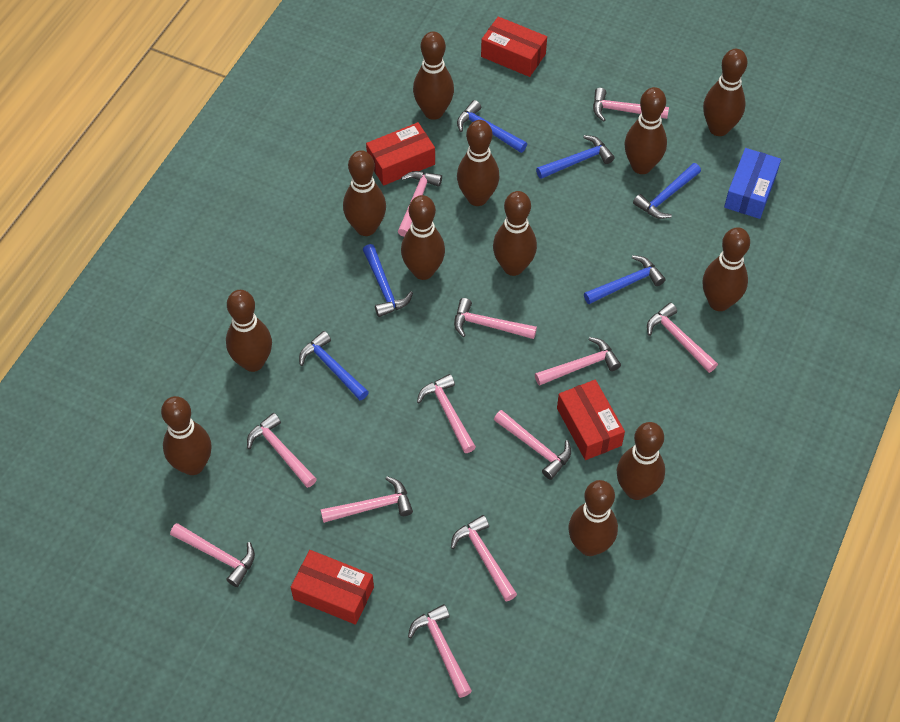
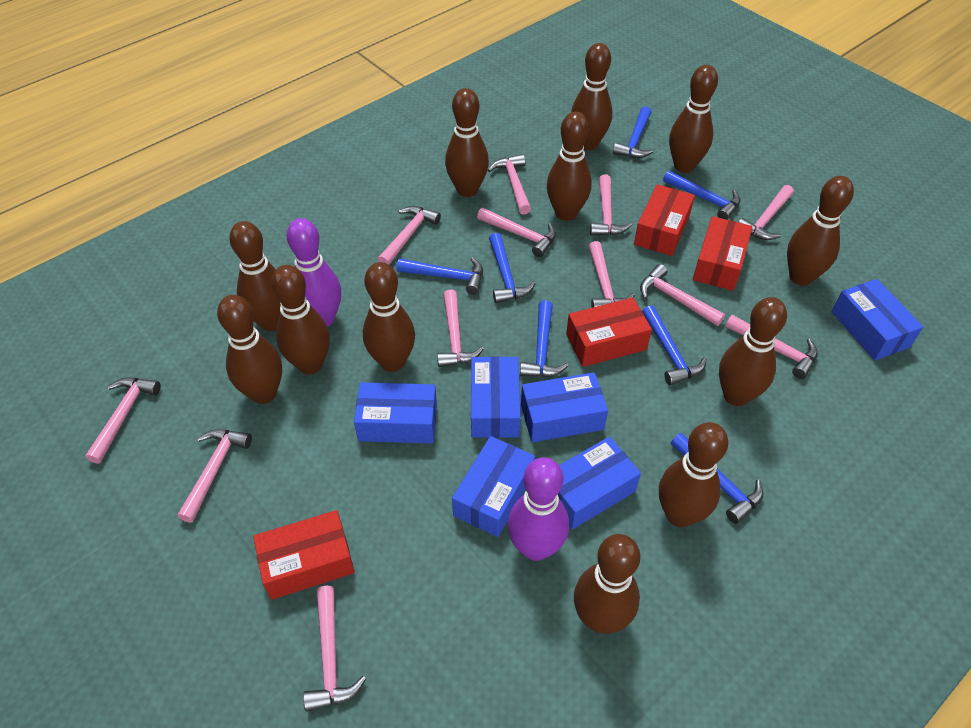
blue box: 1 -> 6
blue hammer: 6 -> 7
purple bowling pin: 0 -> 2

